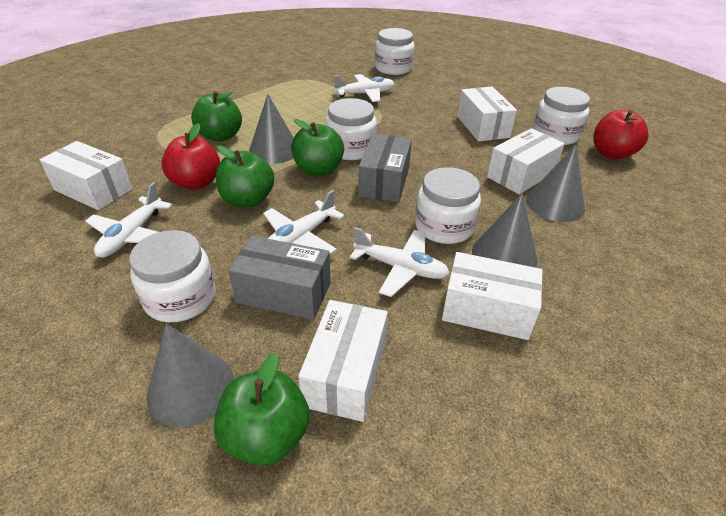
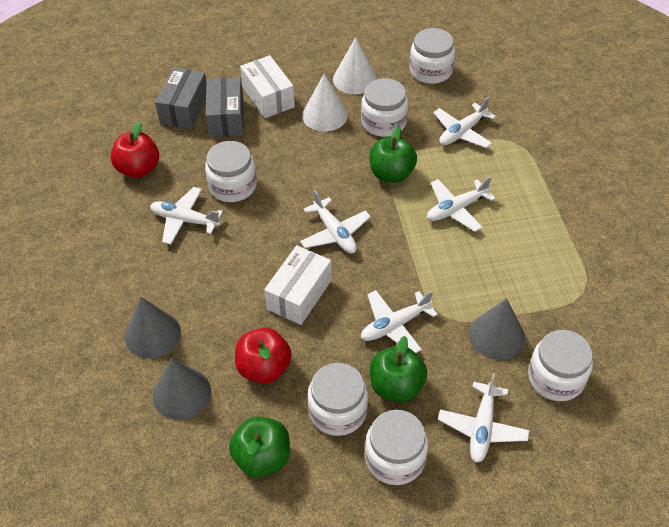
green apple: 4 -> 3
grey cone: 4 -> 3
white box: 5 -> 2
white cone: 0 -> 2
white jar: 5 -> 6
white plane: 4 -> 6

